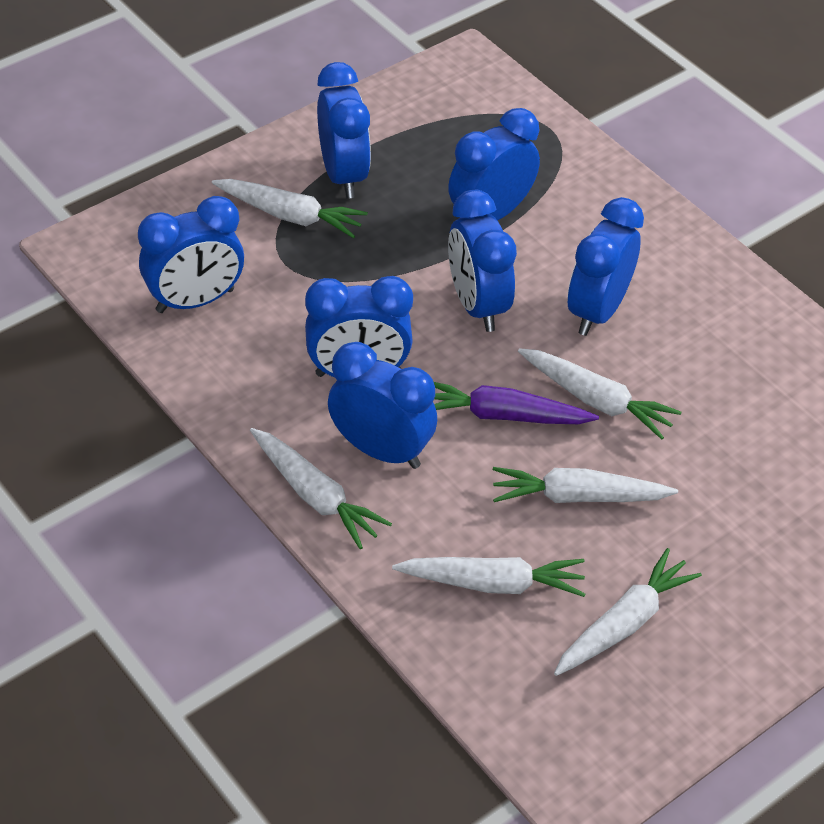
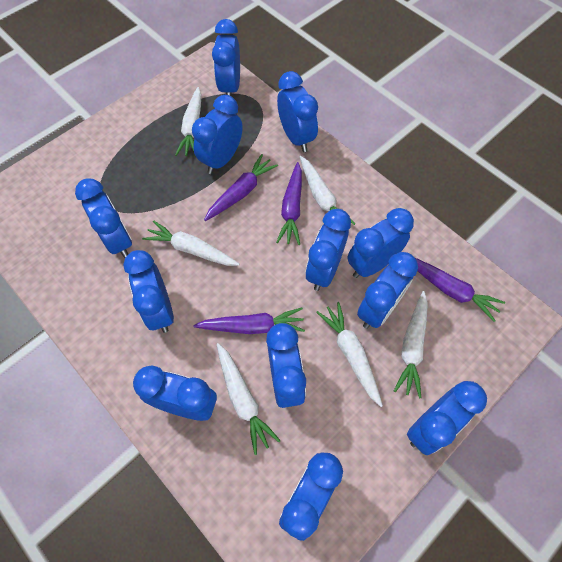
blue clock: 7 -> 12
purple carrot: 1 -> 4

